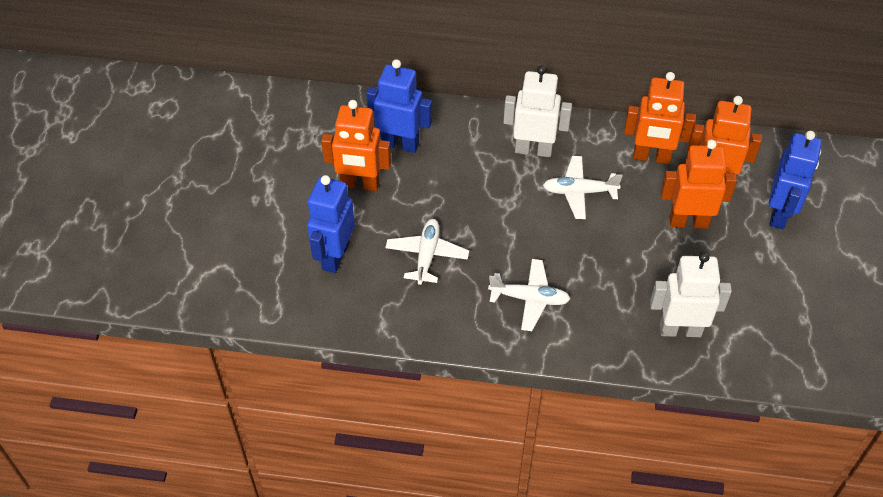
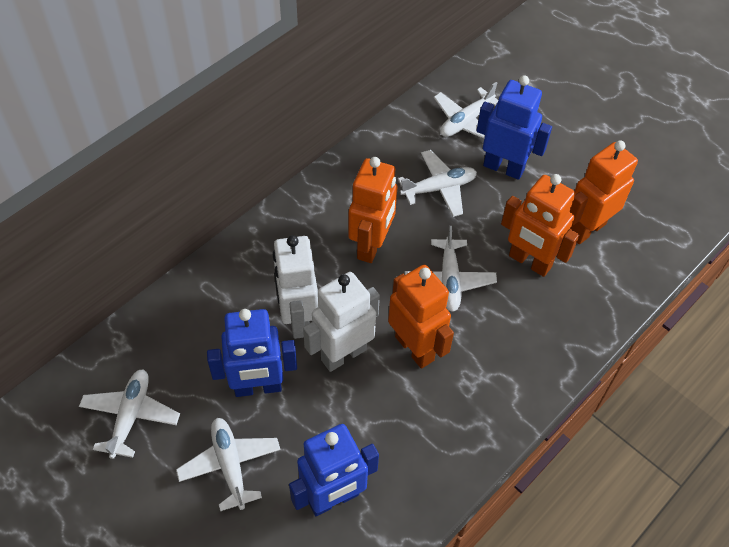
white plane: 3 -> 5

